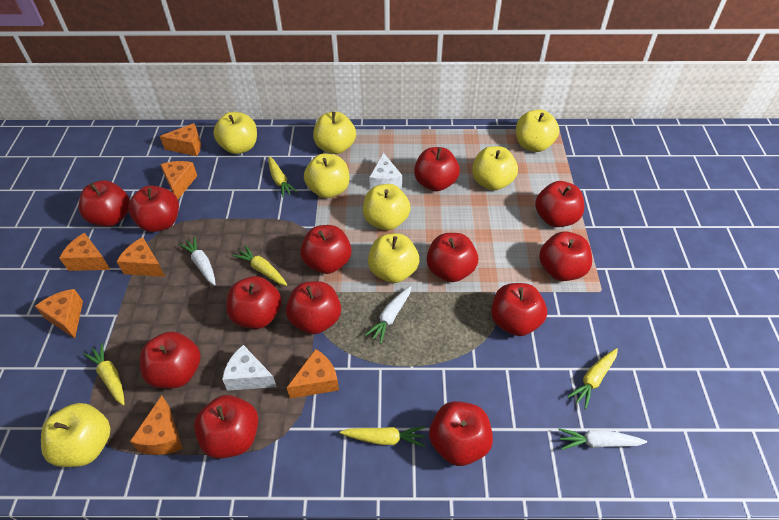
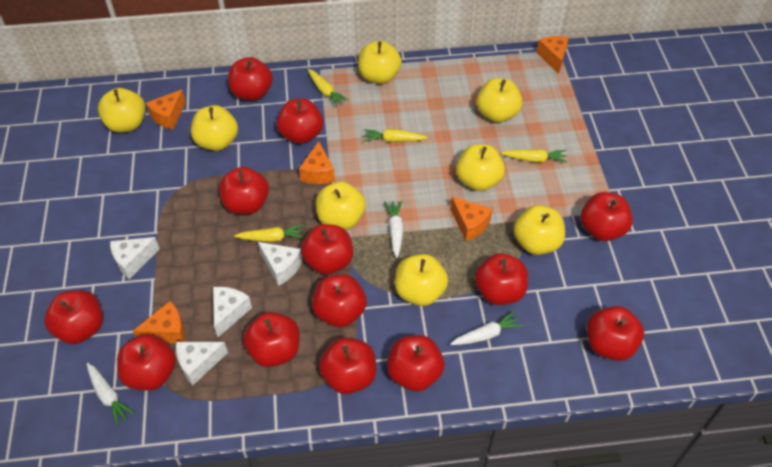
orange cheese: 7 -> 5
white cheese: 2 -> 4
yellow carrot: 5 -> 4

